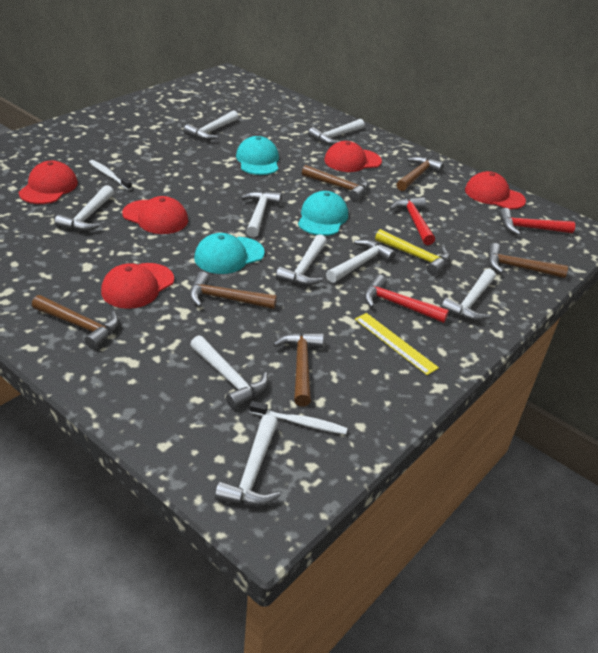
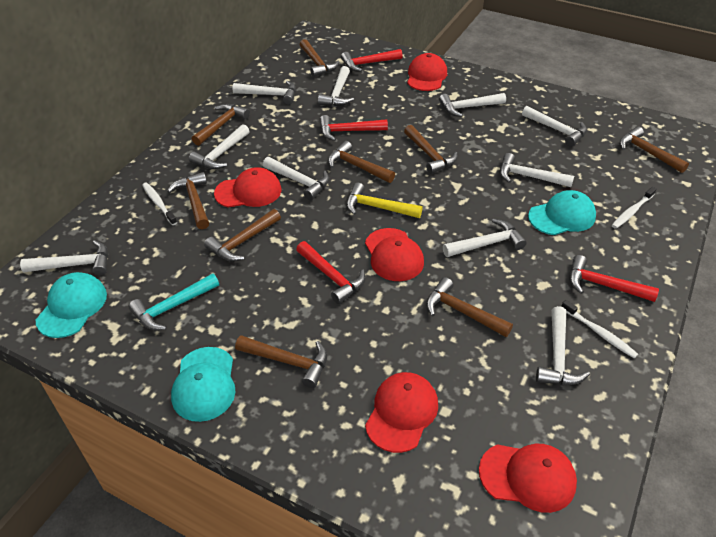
brown hammer: 6 -> 9
red hammer: 3 -> 4
turquoise hammer: 0 -> 1
white hammer: 9 -> 10
white toothbrush: 2 -> 3
yellow ruler: 1 -> 0

